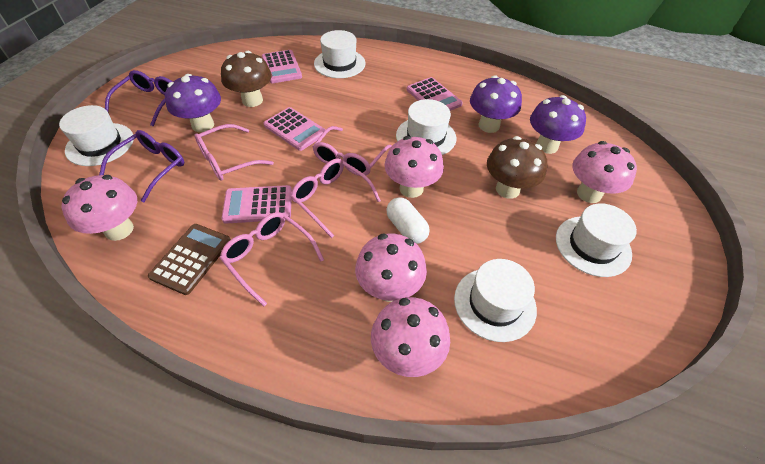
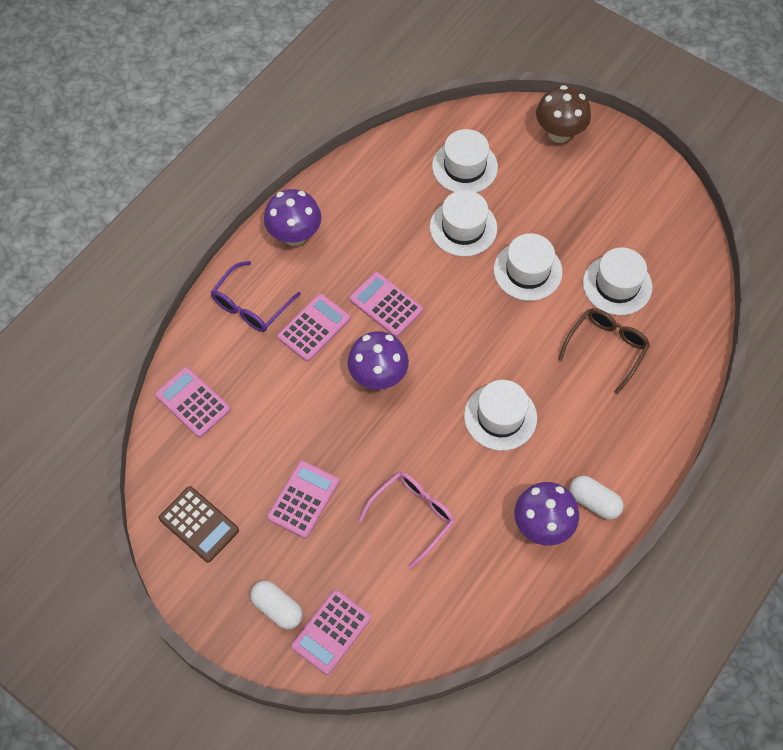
brown glasses: 0 -> 1
brown mushroom: 2 -> 1
pink calculator: 4 -> 5
pink glasses: 4 -> 1
pink mushroom: 5 -> 0
purple glasses: 2 -> 1
white capsule: 1 -> 2

